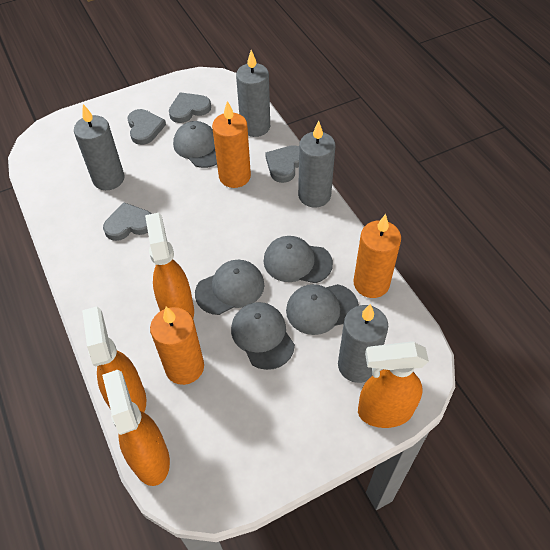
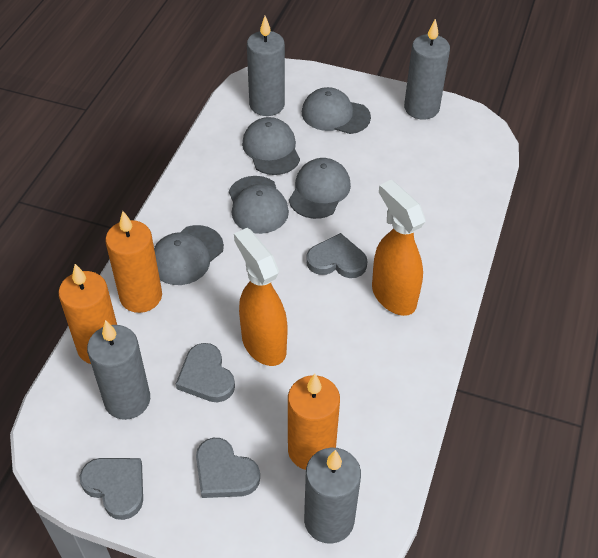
orange spray bottle: 4 -> 2

